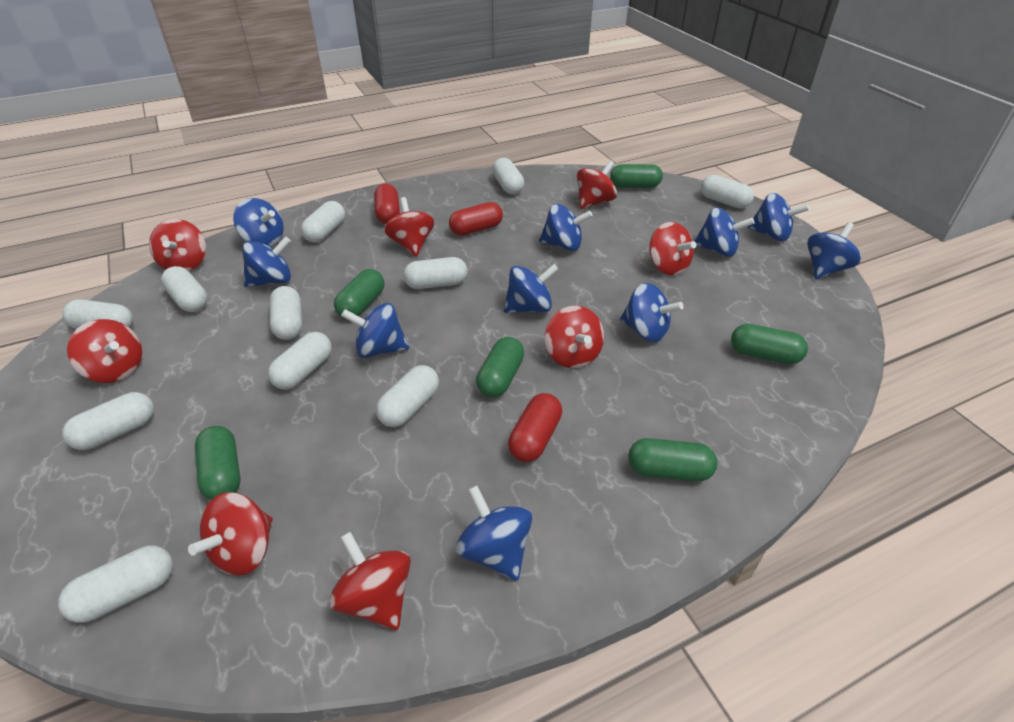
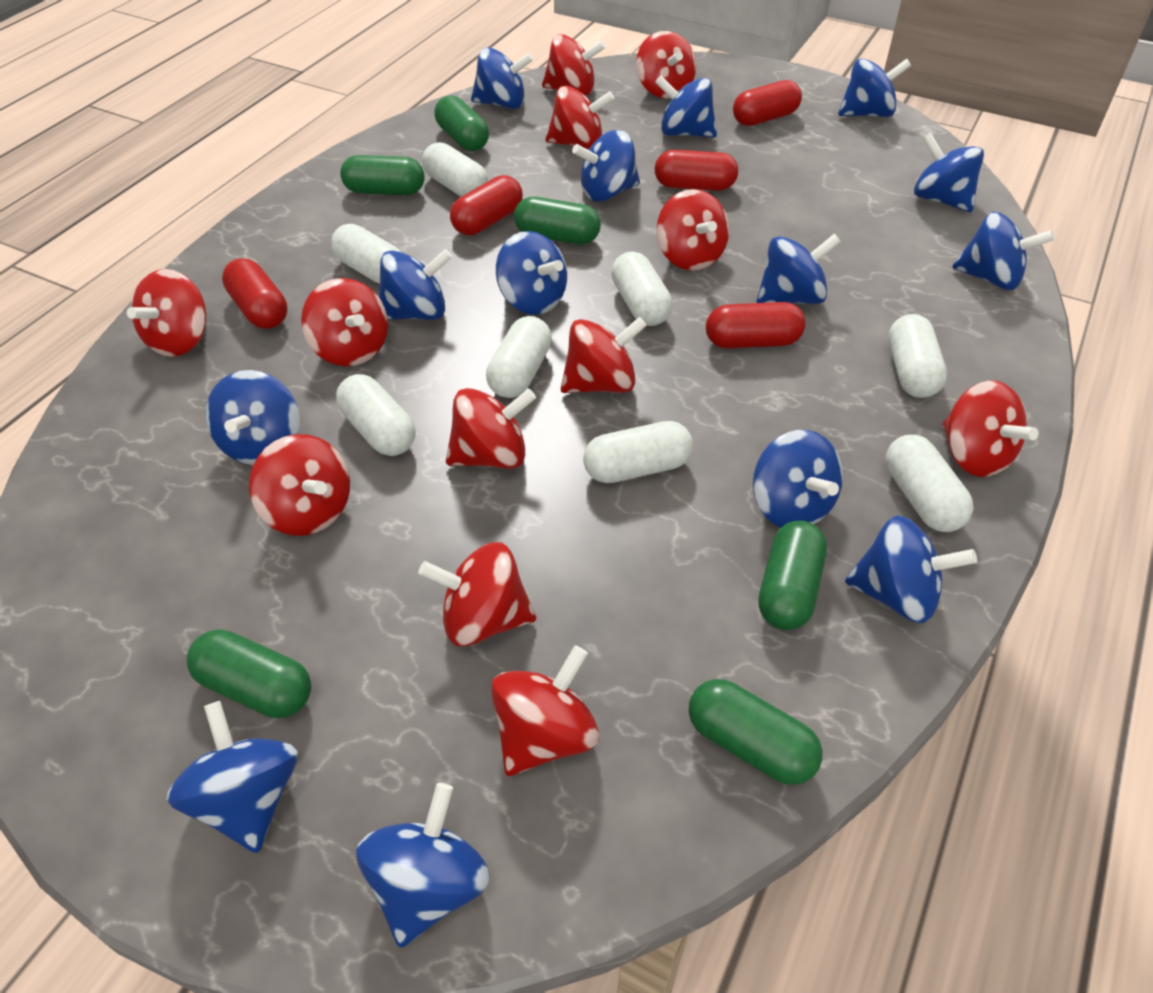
blue spinning top: 10 -> 14
red capsule: 3 -> 5
red spinning top: 8 -> 12
white capsule: 11 -> 8

